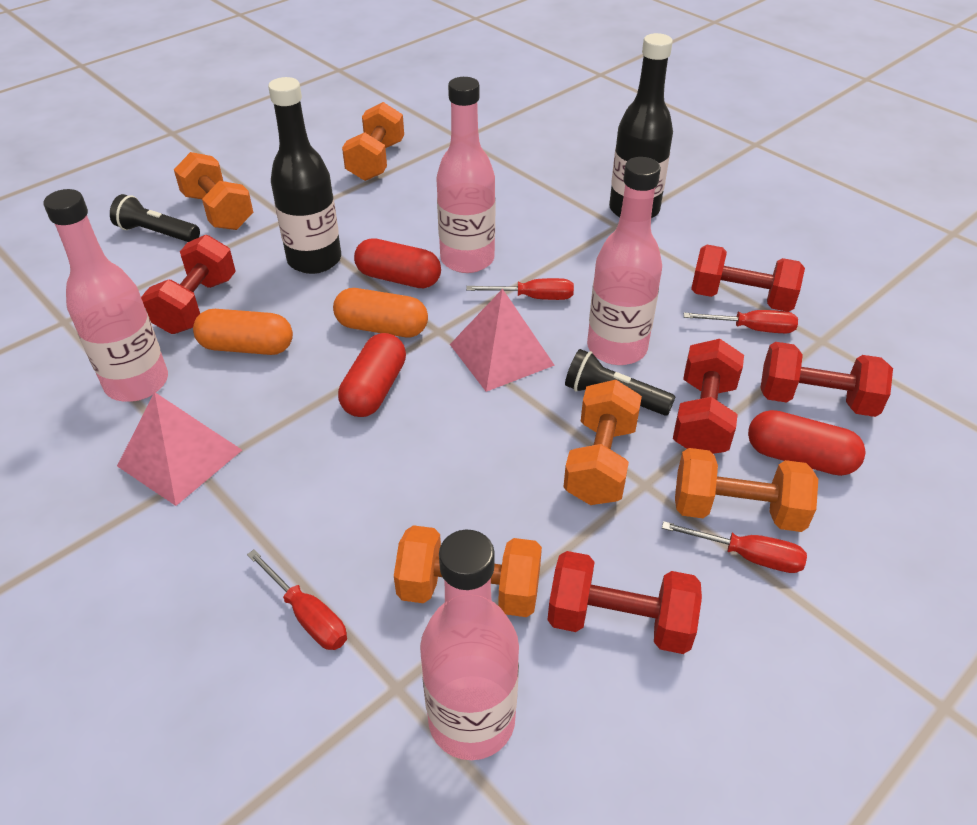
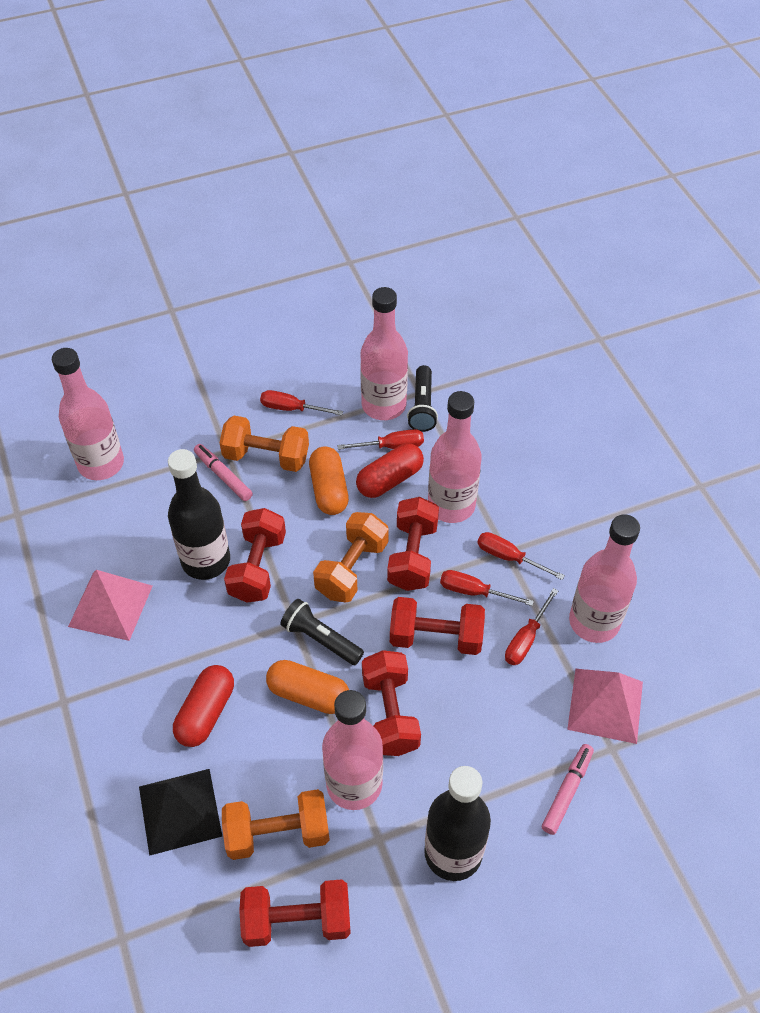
black pyramid: 0 -> 1
orange dumbbell: 5 -> 3
pink bottle: 4 -> 5
pink marker: 0 -> 2
red capsule: 3 -> 2
red screwdriver: 4 -> 5

